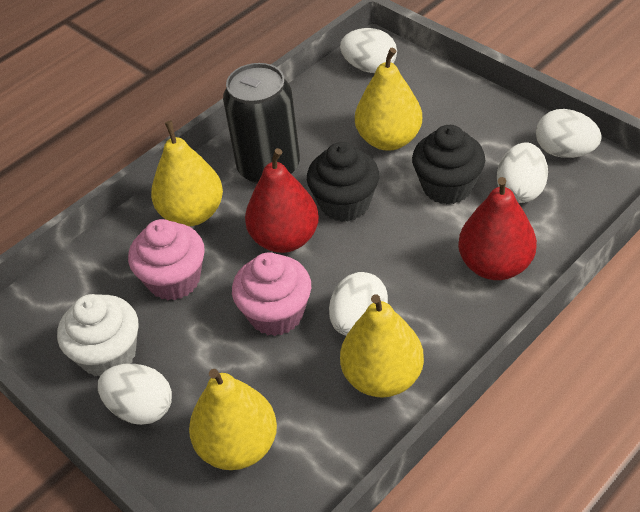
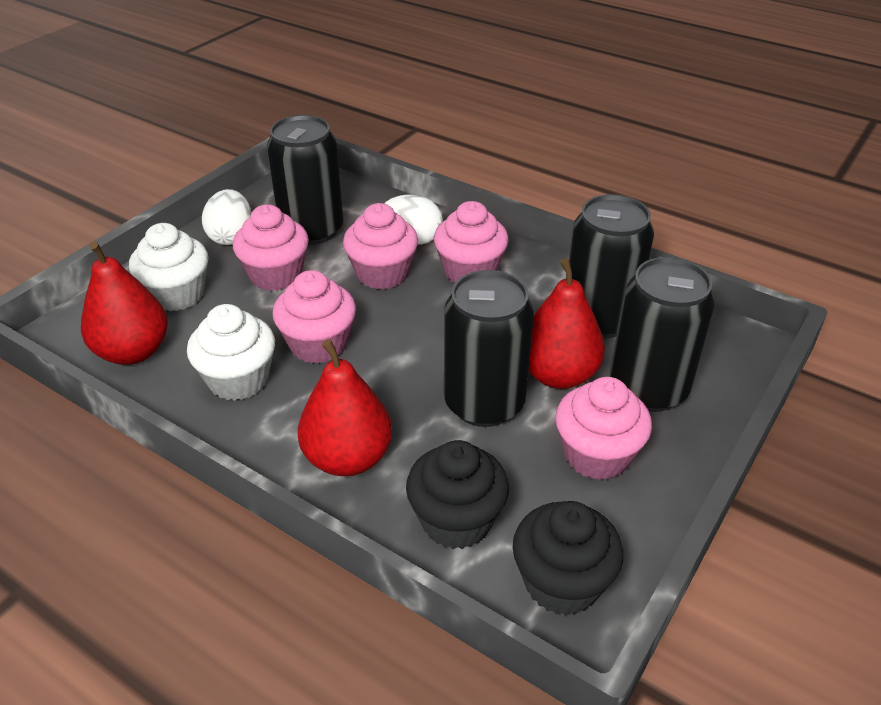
black can: 1 -> 4
pink cupcake: 2 -> 5
red pear: 2 -> 3
white cupcake: 1 -> 2
white egg: 5 -> 2
yellow pear: 4 -> 0

